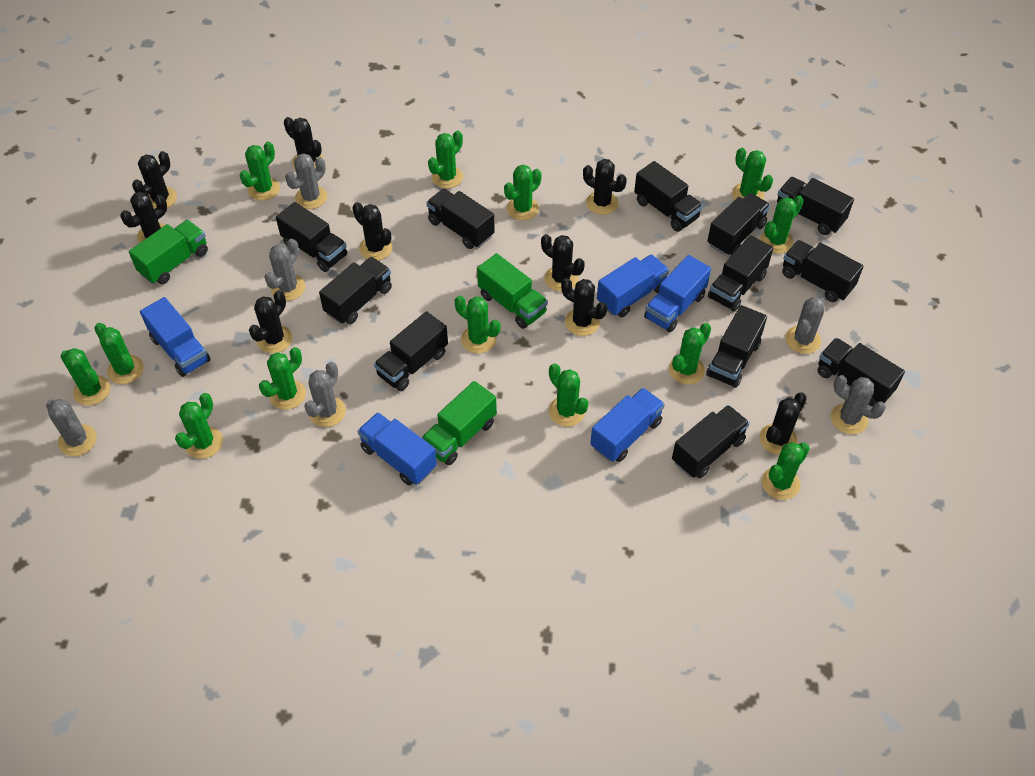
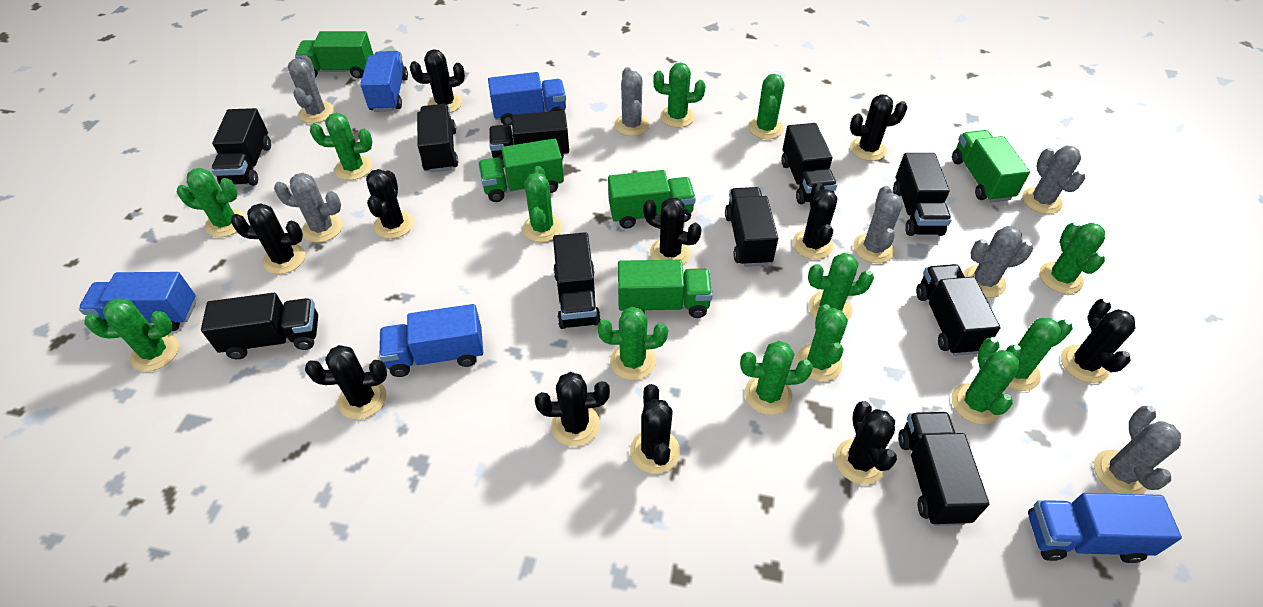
black cactus: 9 -> 11
black truck: 12 -> 10
green truck: 3 -> 5
grey cactus: 6 -> 7

